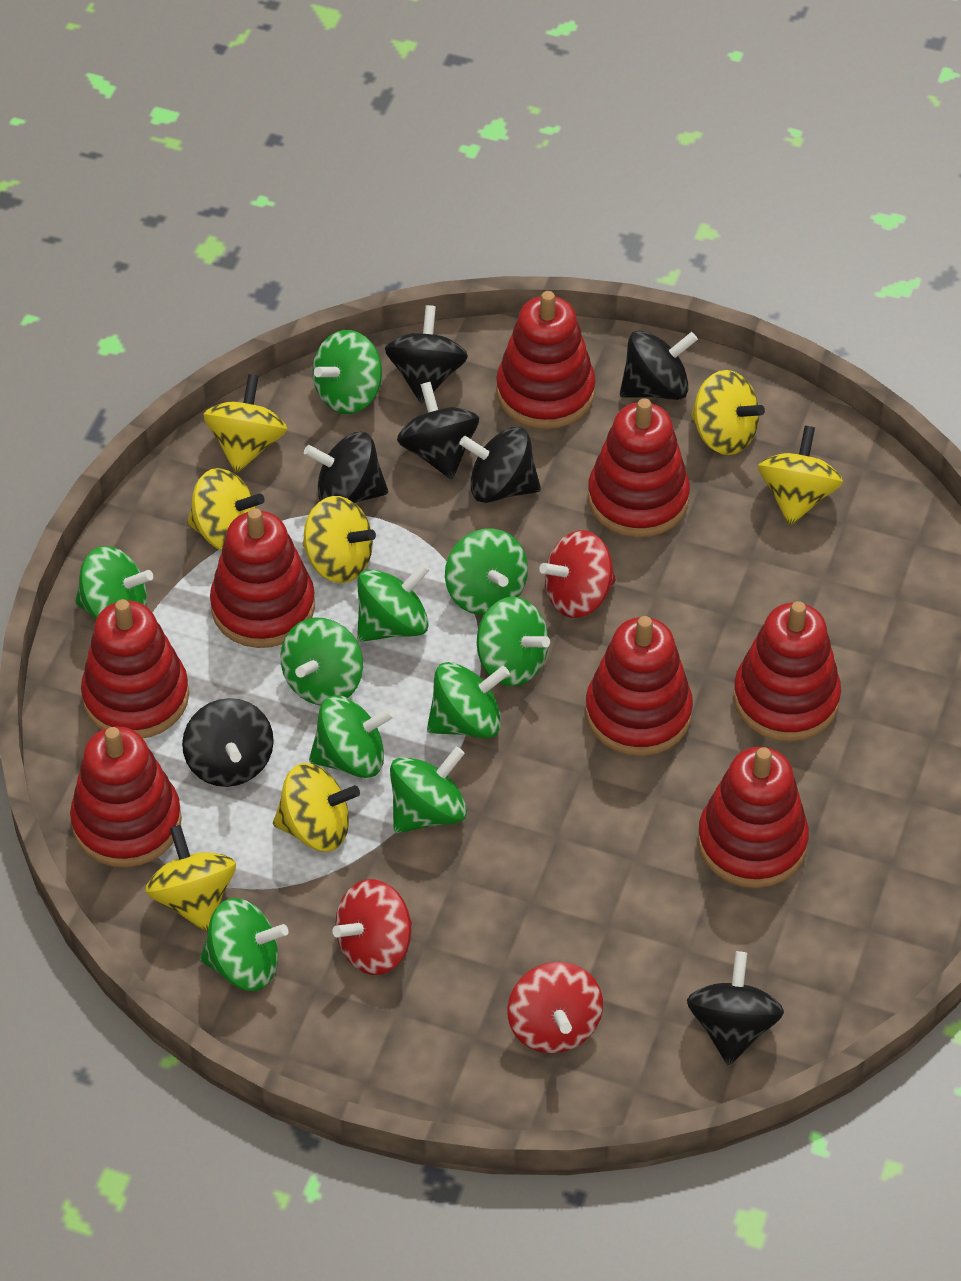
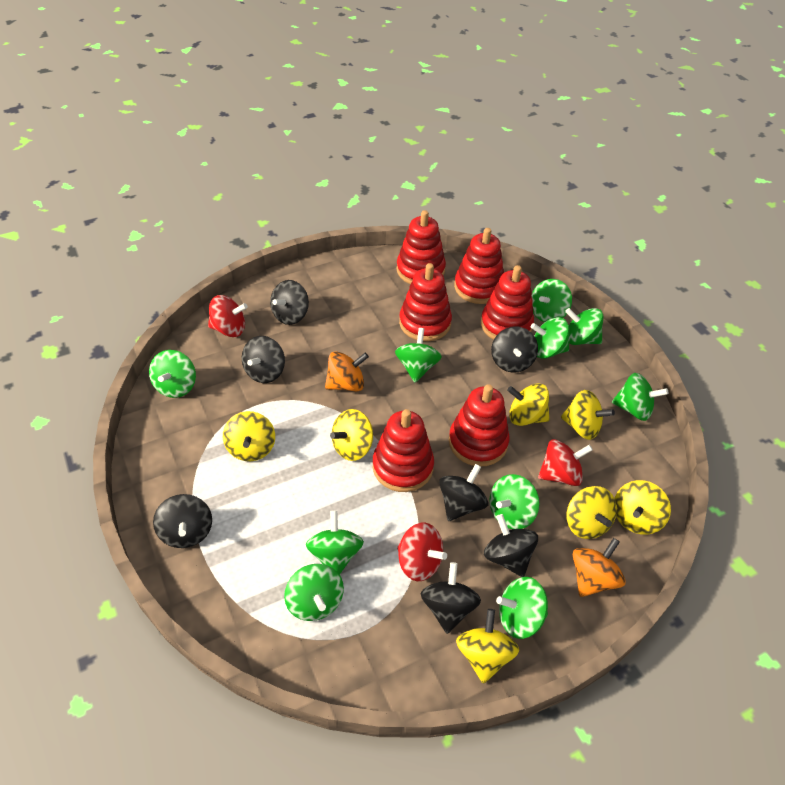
orange spinning top: 0 -> 2
red stacking toy: 8 -> 6

